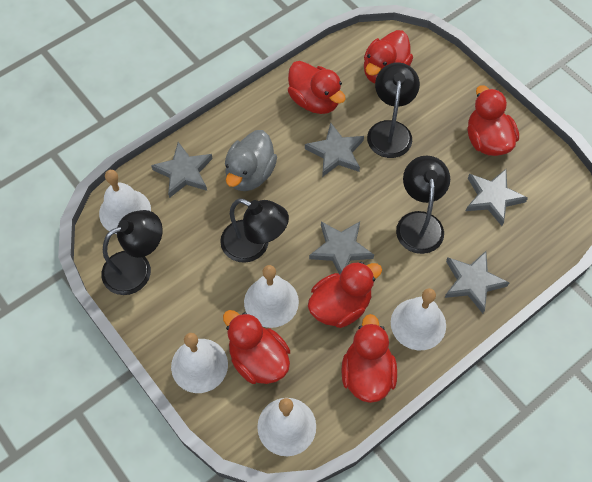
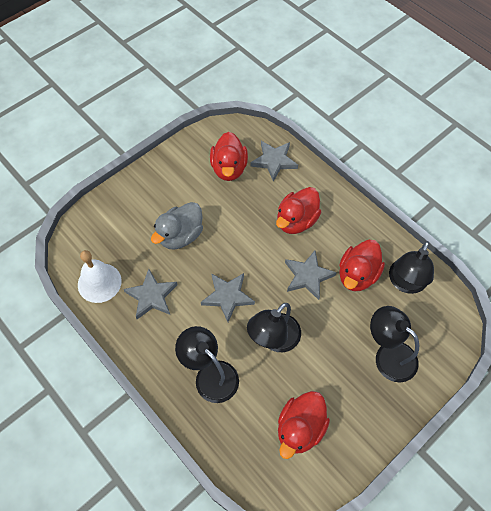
grey star: 5 -> 4
red duck: 6 -> 4
white bell: 5 -> 1

